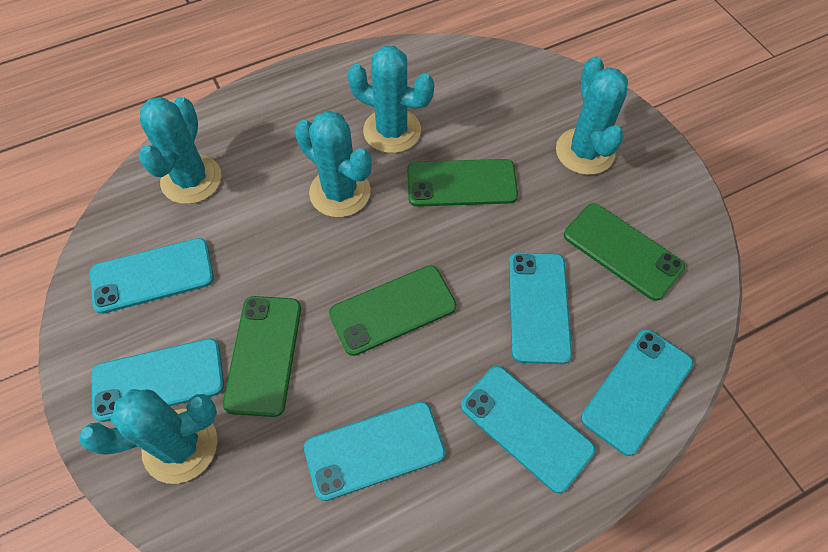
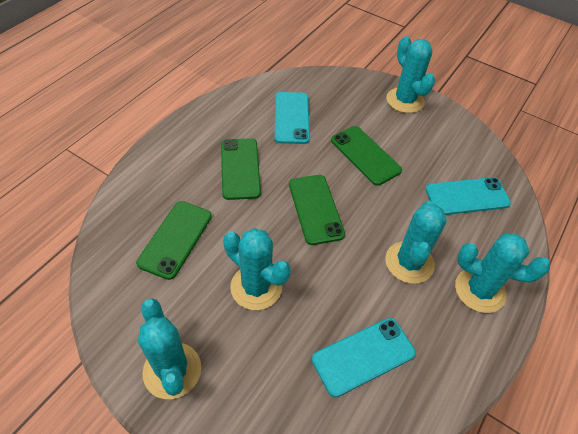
turquoise phone: 6 -> 3

